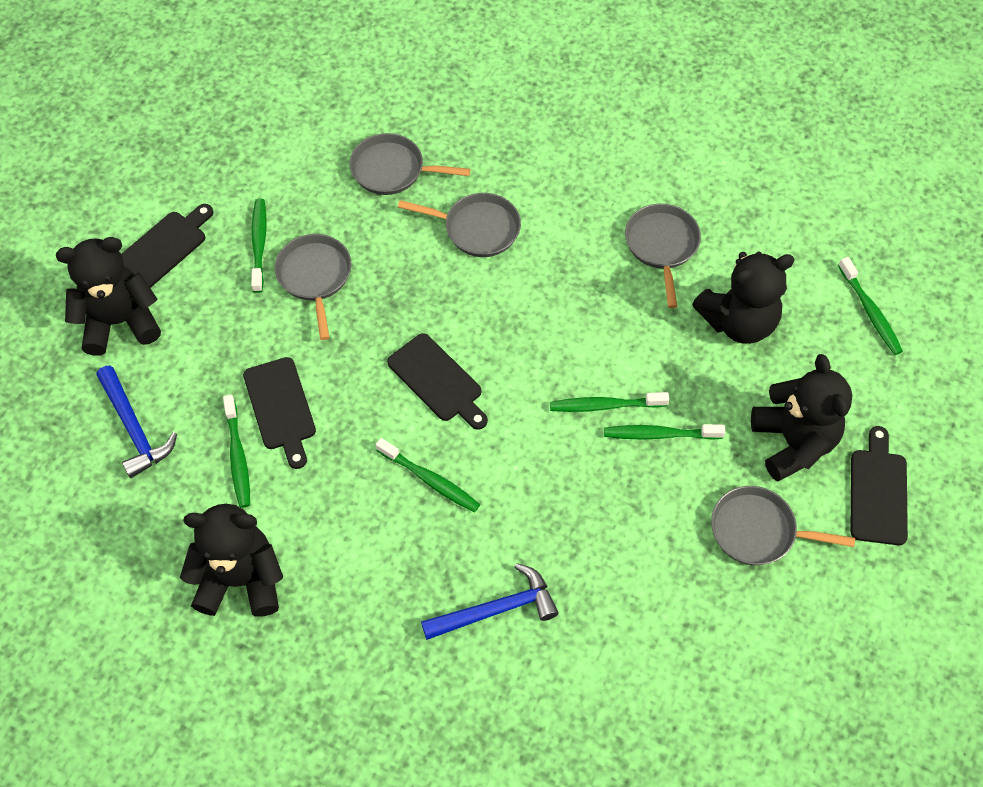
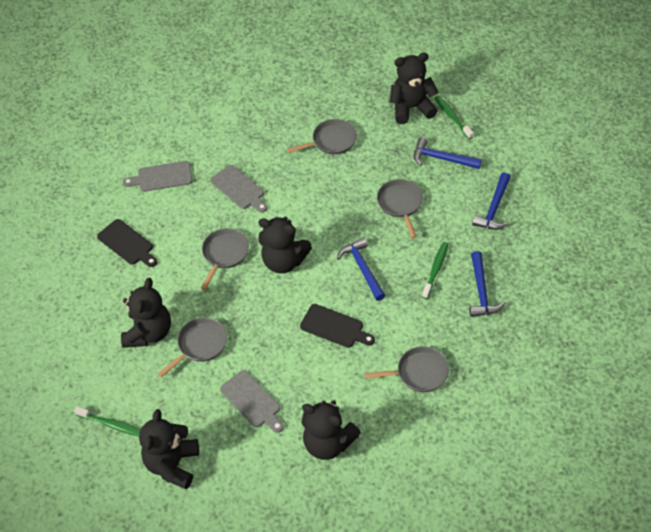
black cutting board: 4 -> 2
black teddy bear: 4 -> 5
blue hammer: 2 -> 4
green toothbrush: 6 -> 3
grey cutting board: 0 -> 3

